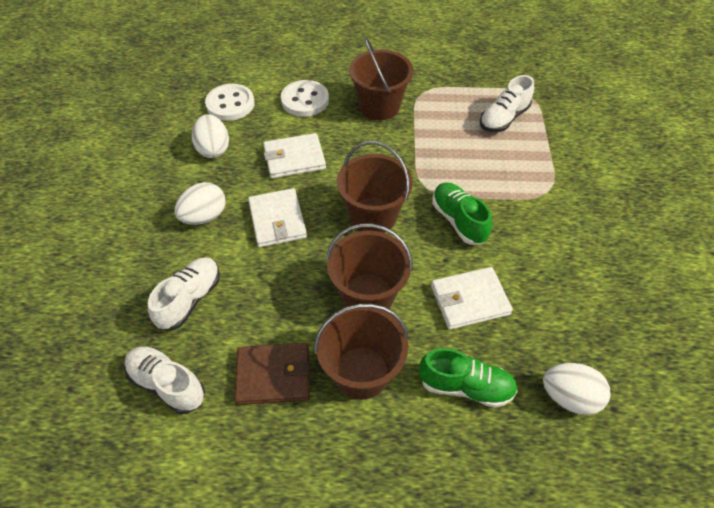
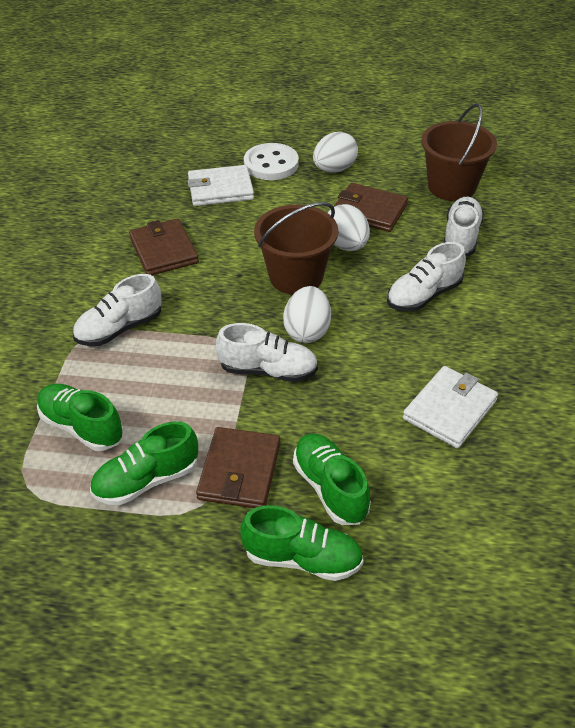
brown bucket: 4 -> 2
brown wallet: 1 -> 3
green shoe: 2 -> 4
white button: 2 -> 1
white shoe: 3 -> 4
white wallet: 3 -> 2

